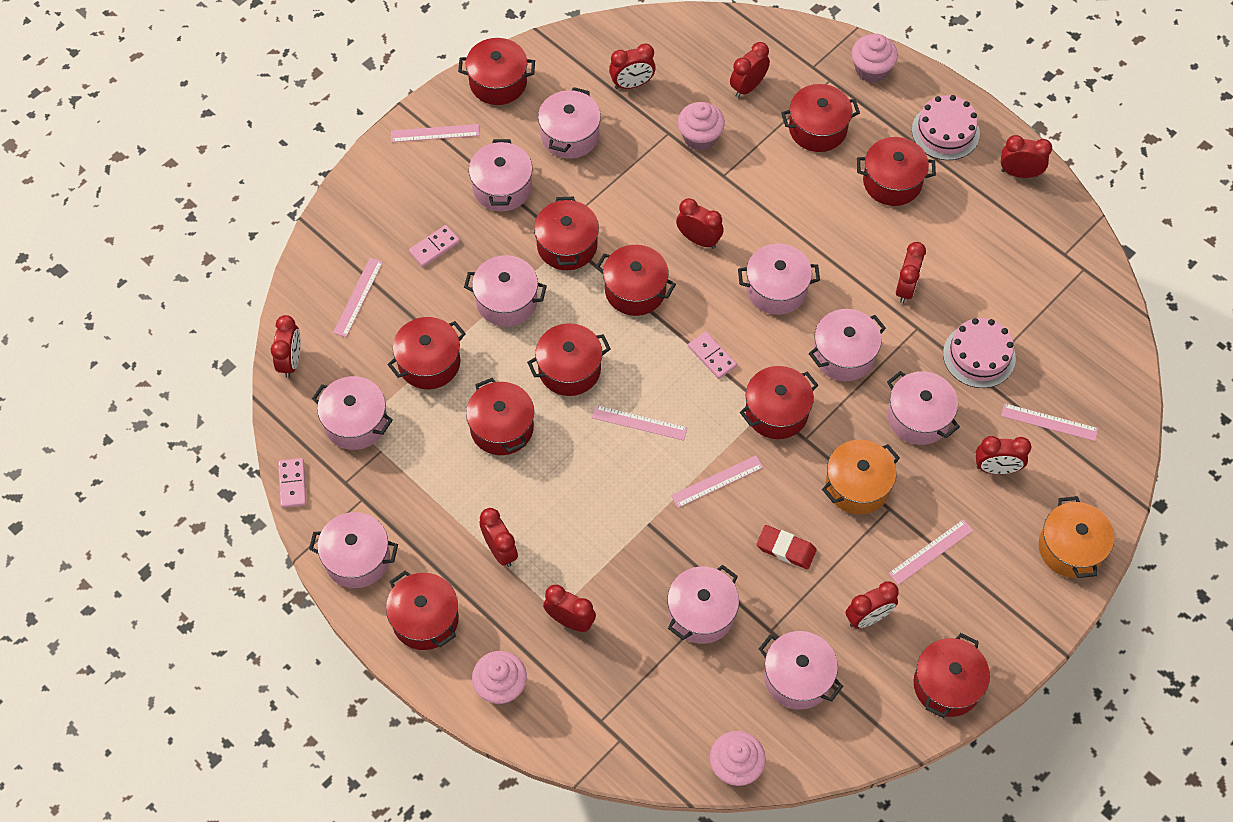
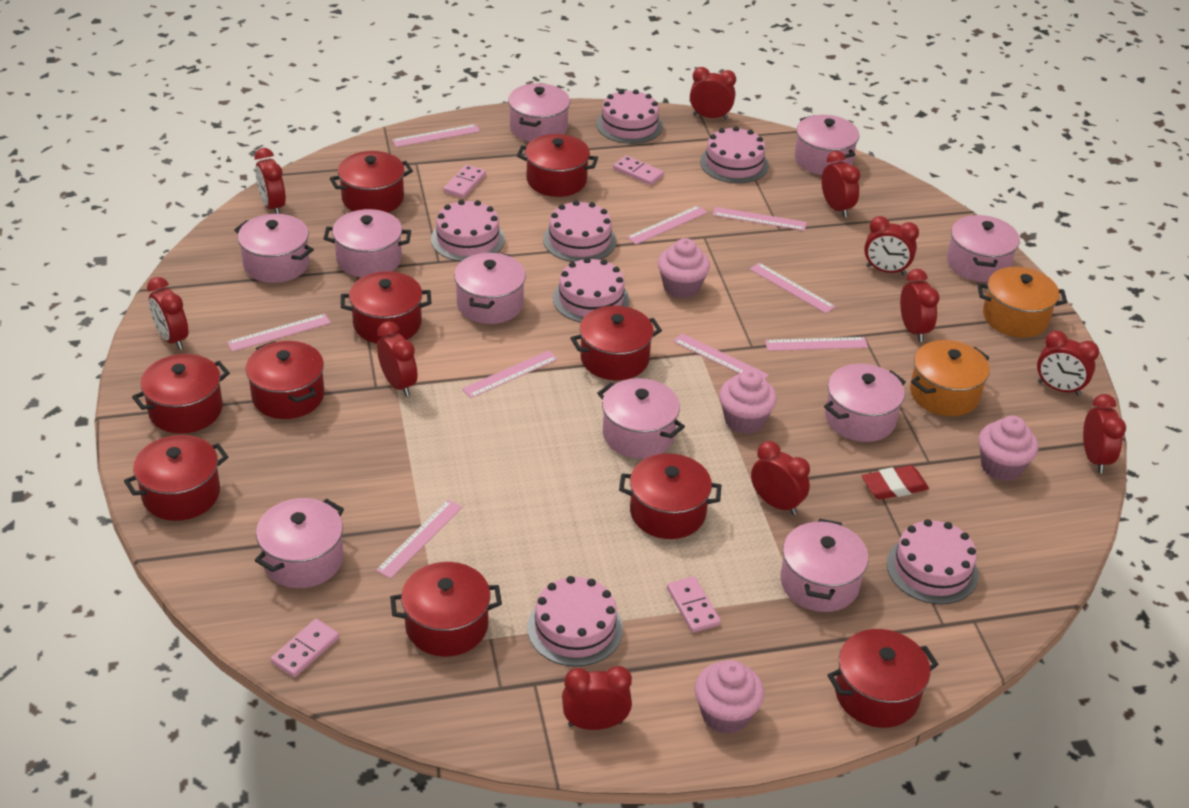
pink cake: 2 -> 7
pink domino: 3 -> 4
pink ruler: 6 -> 9
red clock: 10 -> 11
red pot: 11 -> 10

